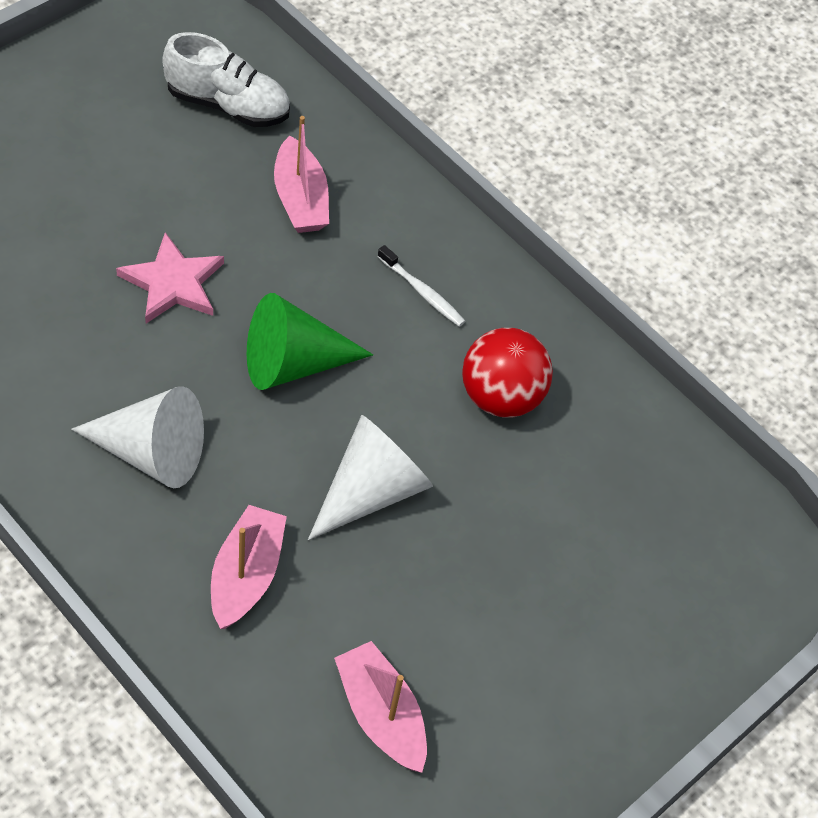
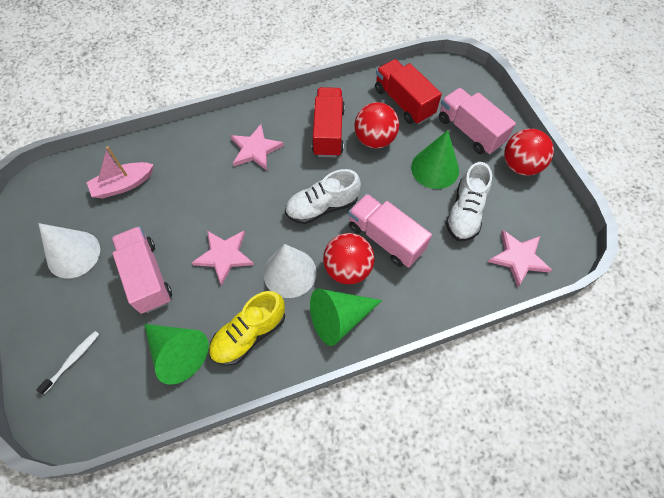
green cone: 1 -> 3
pink boat: 3 -> 1
pink star: 1 -> 3
pink truck: 0 -> 3
red ball: 1 -> 3
red truck: 0 -> 2
white shoe: 1 -> 2
yellow shoe: 0 -> 1

